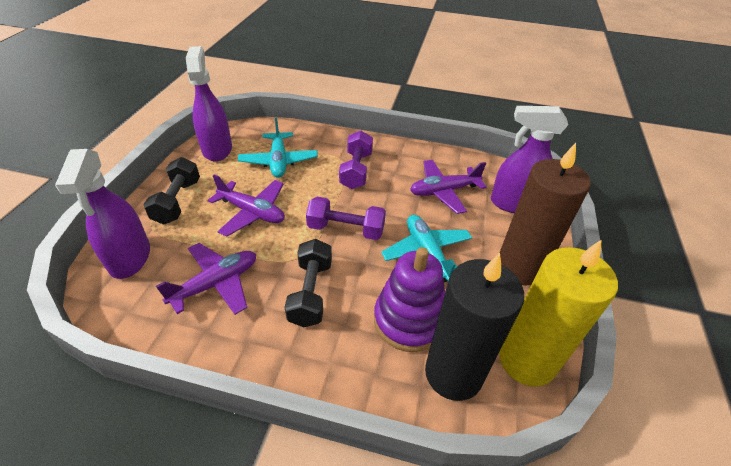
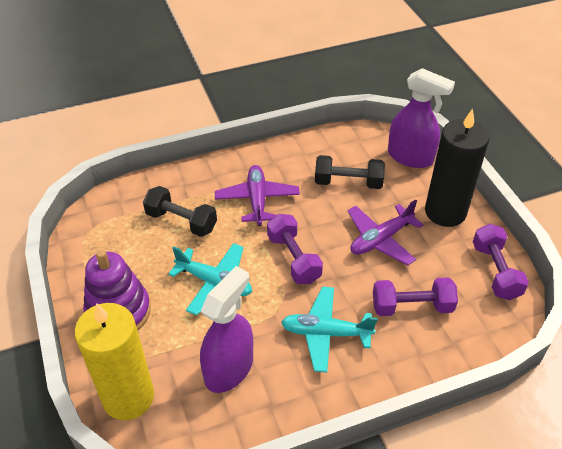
brown candle: 1 -> 0
purple dumbbell: 2 -> 3
purple plane: 3 -> 2
purple spray bottle: 3 -> 2

